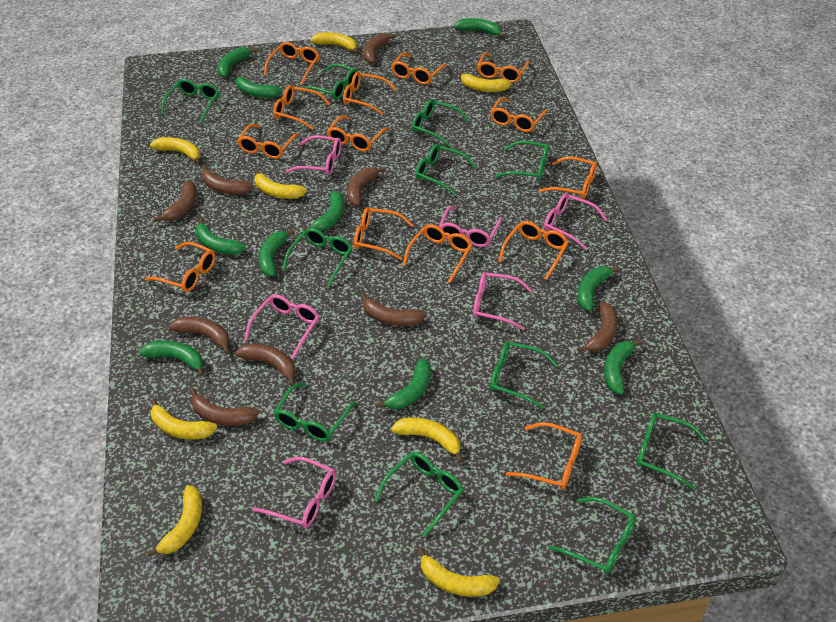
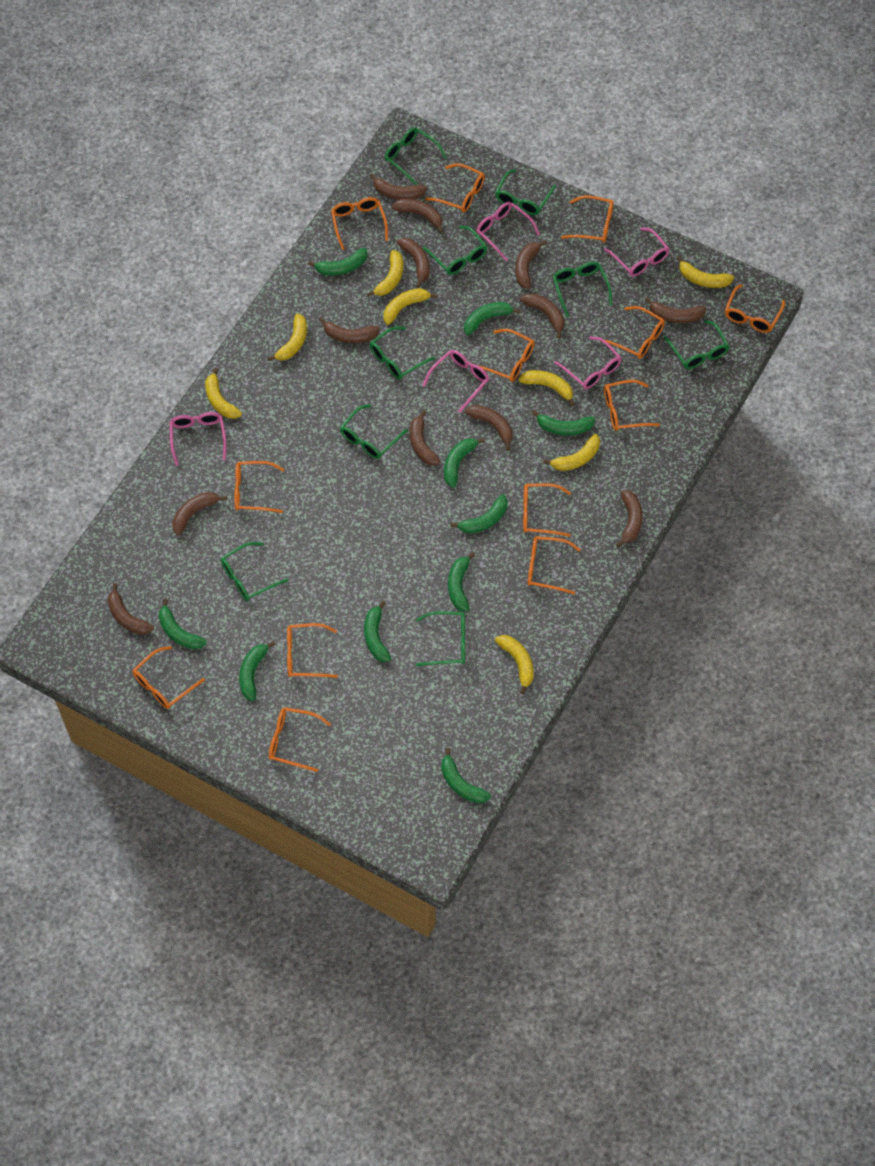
brown banana: 9 -> 12
green glasses: 11 -> 9
orange glasses: 14 -> 13
pink glasses: 6 -> 5

